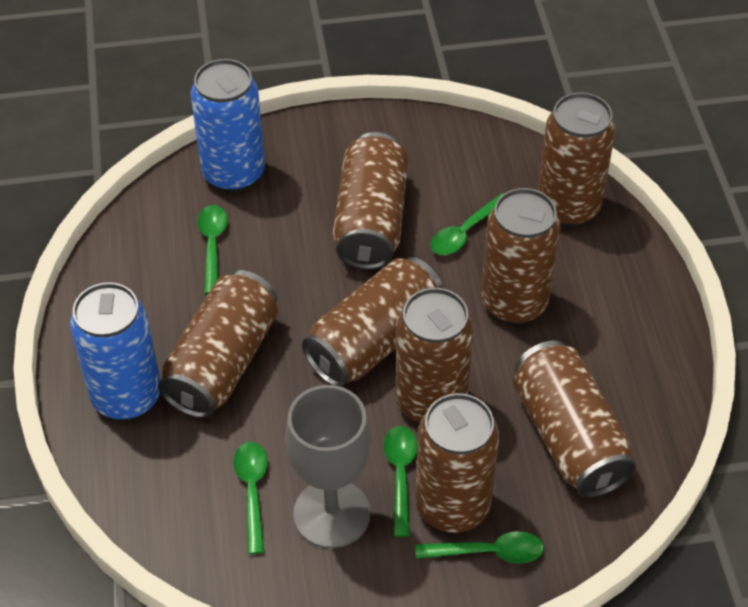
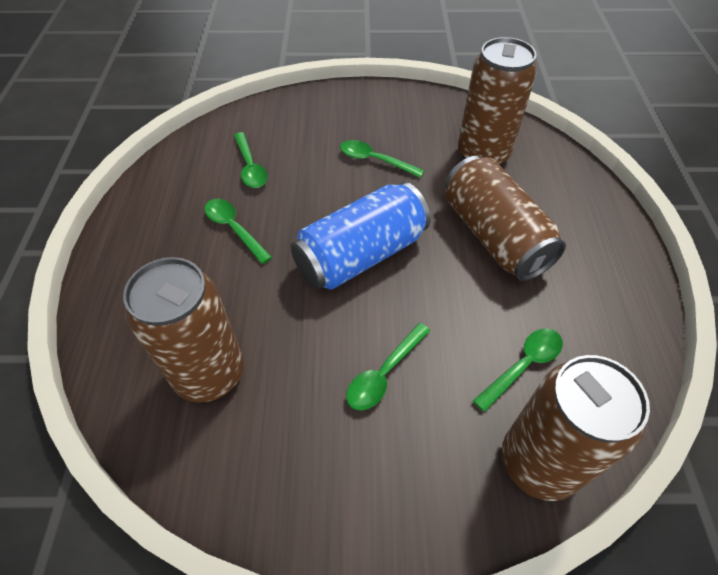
blue can: 2 -> 1
brown can: 8 -> 4
grey goblet: 1 -> 0

